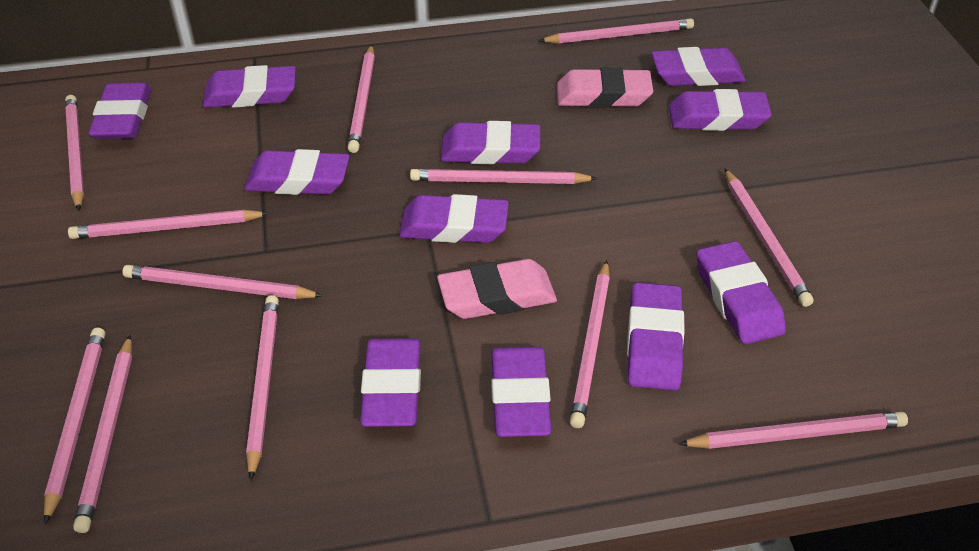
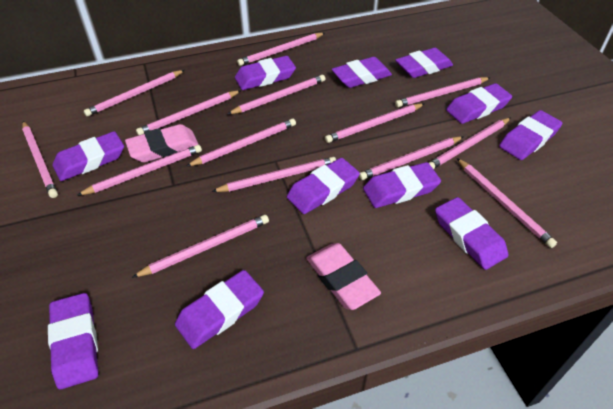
pink pencil: 12 -> 14

